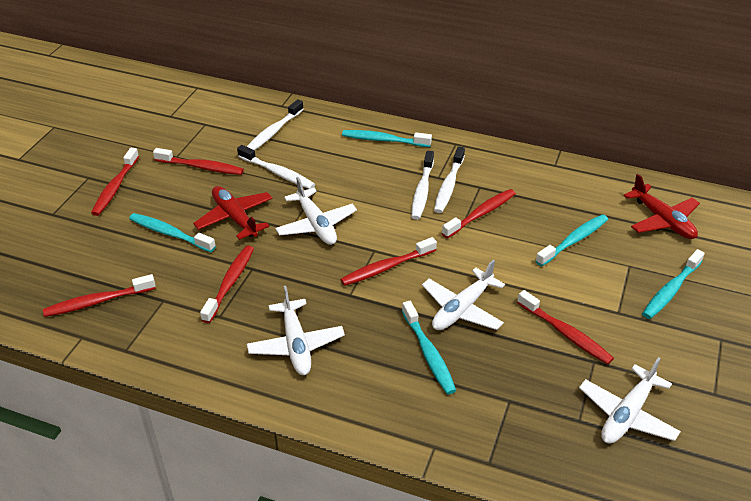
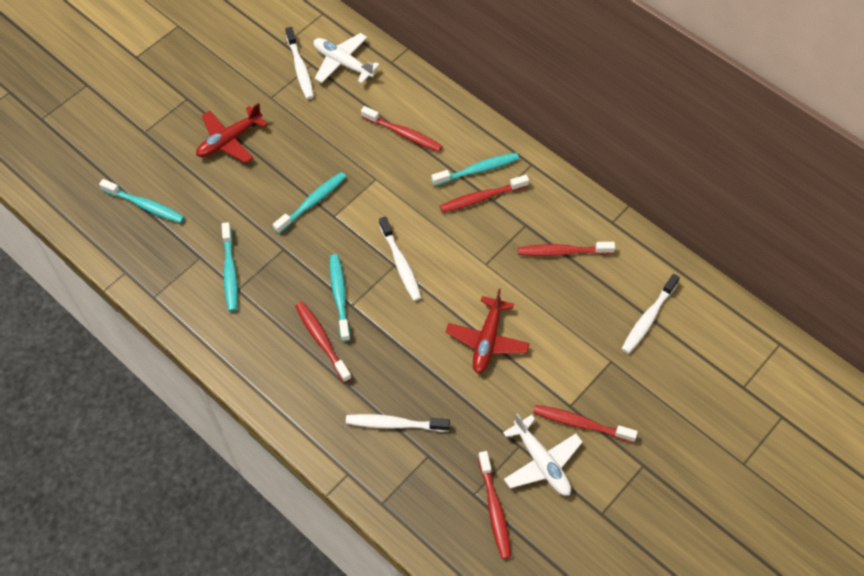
red toothbrush: 7 -> 6
white plane: 4 -> 2

